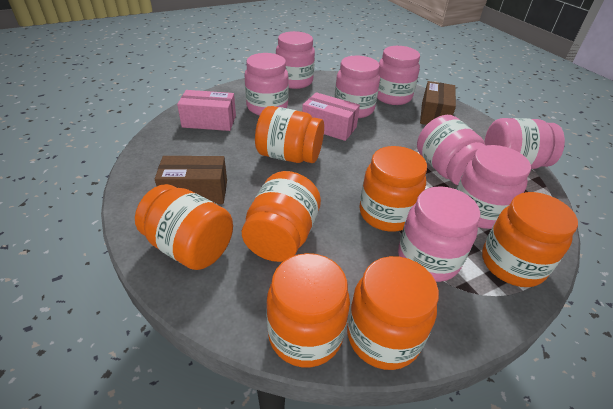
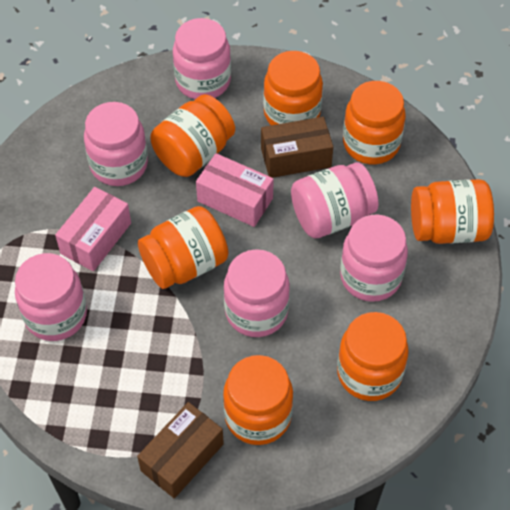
pink jar: 8 -> 6

